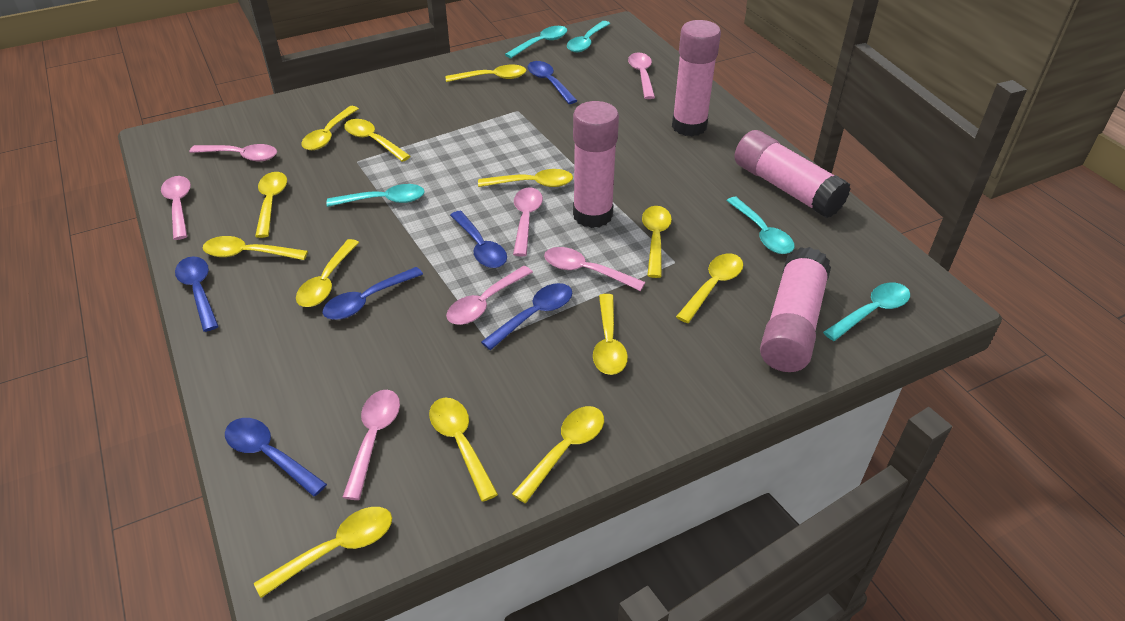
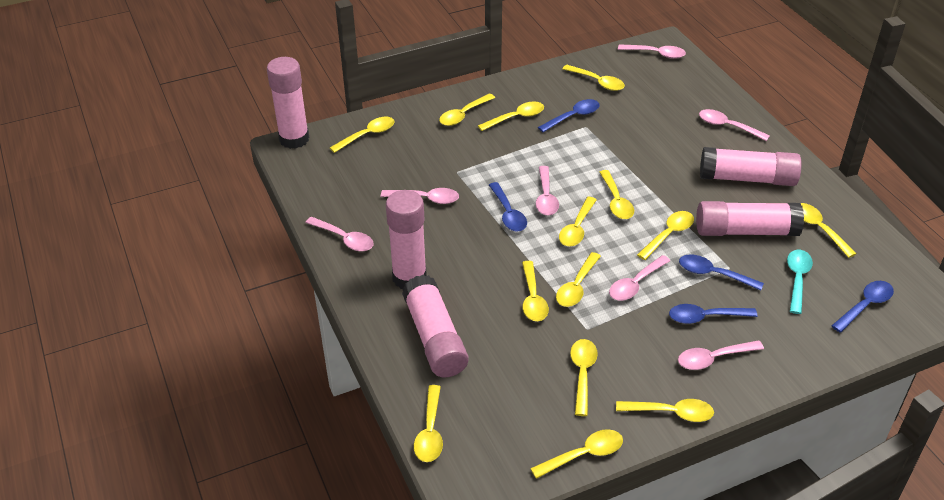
blue spoon: 6 -> 5
pink glue stick: 4 -> 5
turquoise spoon: 5 -> 1
yellow spoon: 13 -> 14

